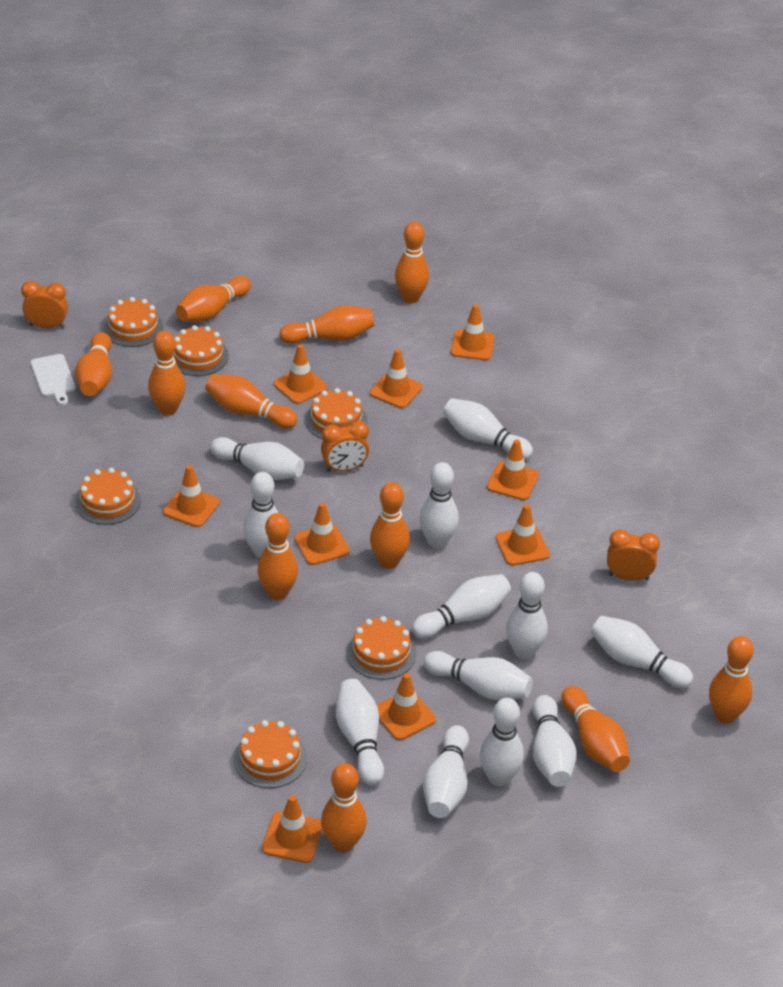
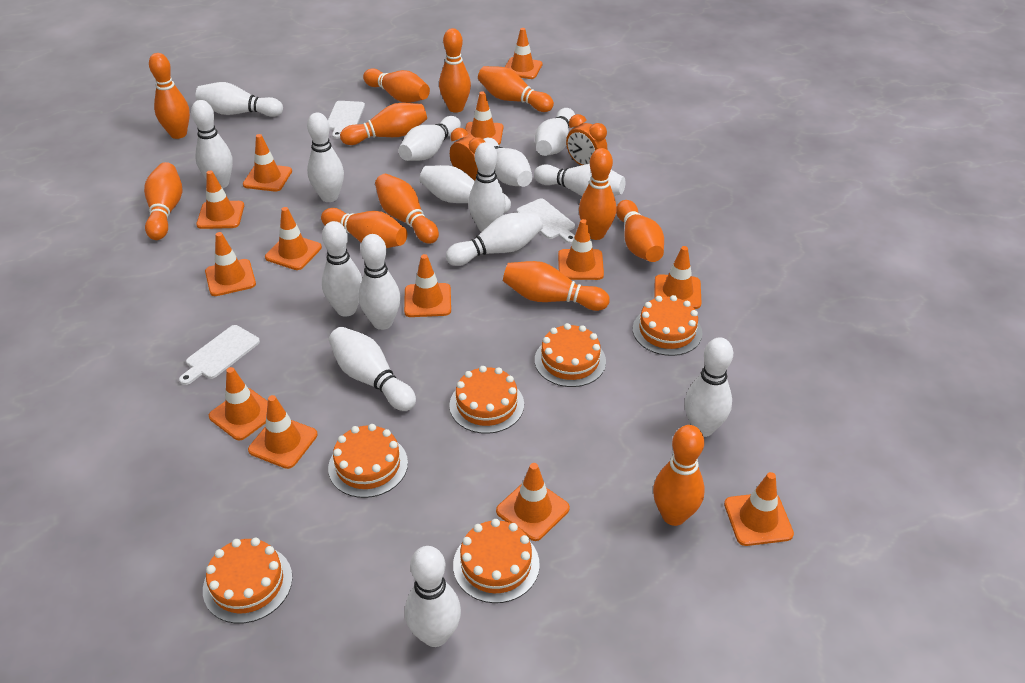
orange bowling pin: 11 -> 12
orange clock: 3 -> 2
orange traffic cone: 9 -> 13
white bowling pin: 12 -> 15
white cutting board: 1 -> 3

